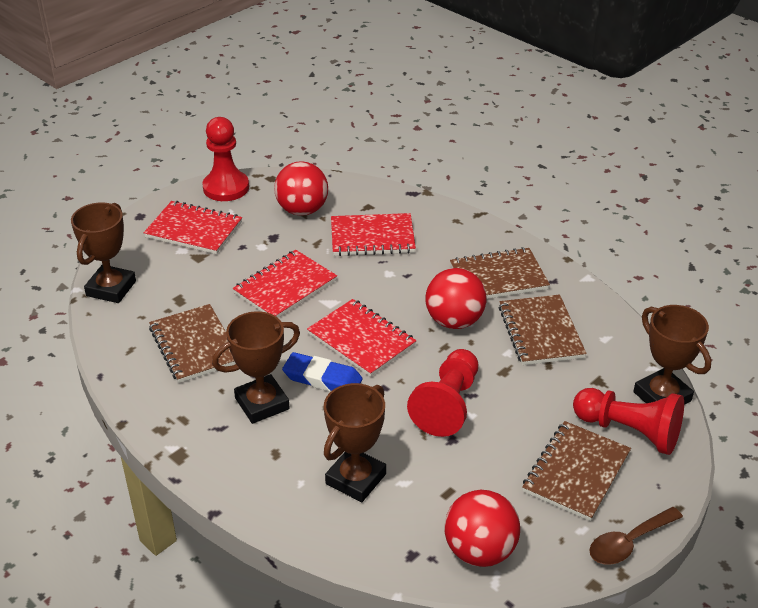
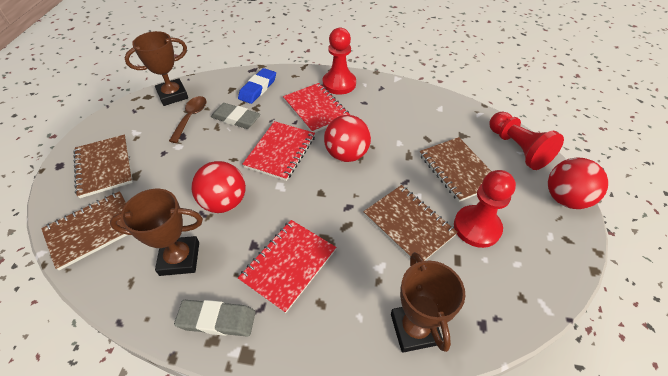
brown trophy: 4 -> 3
grey eraser: 0 -> 2
red notebook: 4 -> 3

